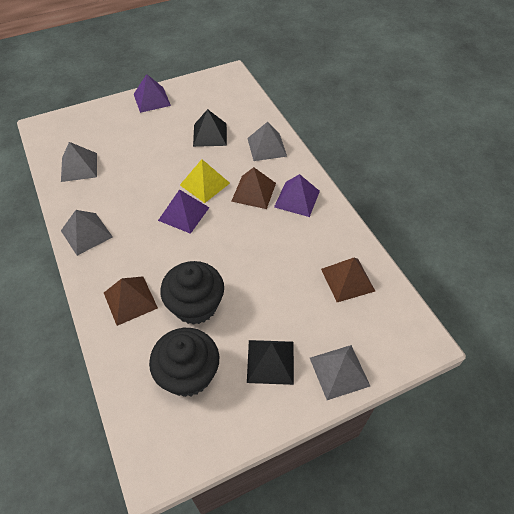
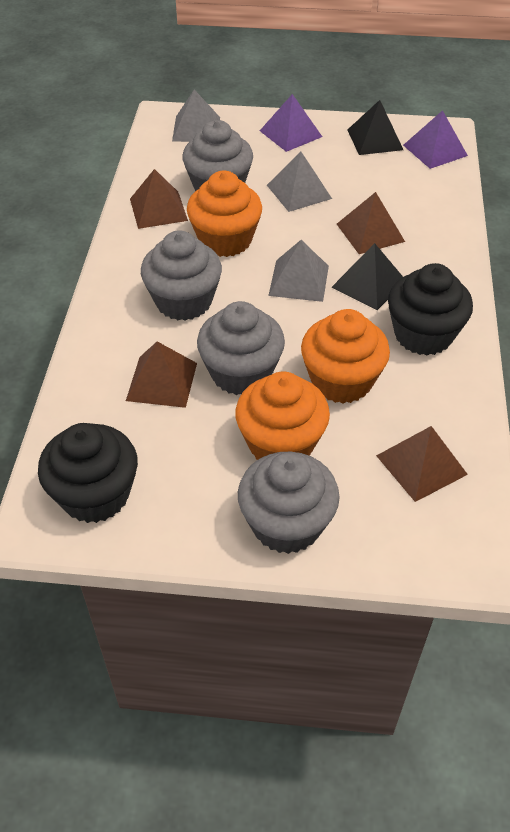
brown pyramid: 3 -> 4
grey cupcake: 0 -> 4
grey pyramid: 4 -> 3
orange cupcake: 0 -> 3
purple pyramid: 3 -> 2
yellow pyramid: 1 -> 0

